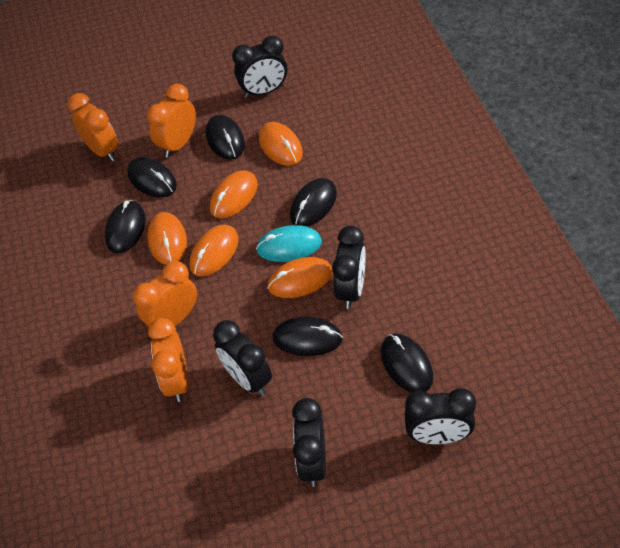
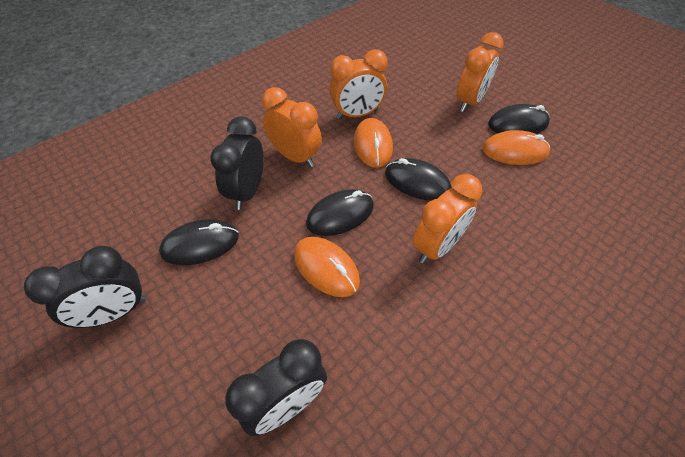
black clock: 5 -> 3
black mouse: 6 -> 4
orange mouse: 5 -> 3
turquoise mouse: 1 -> 0

